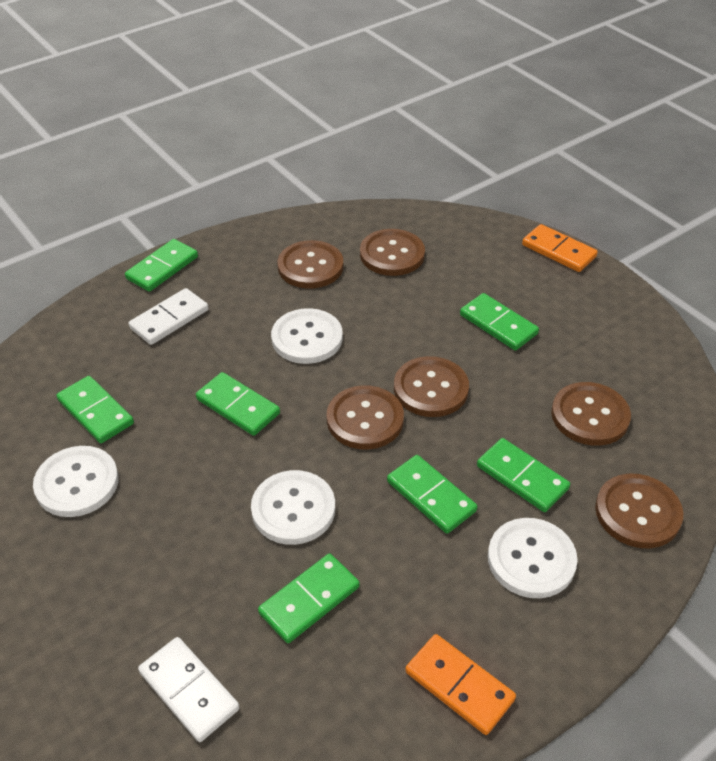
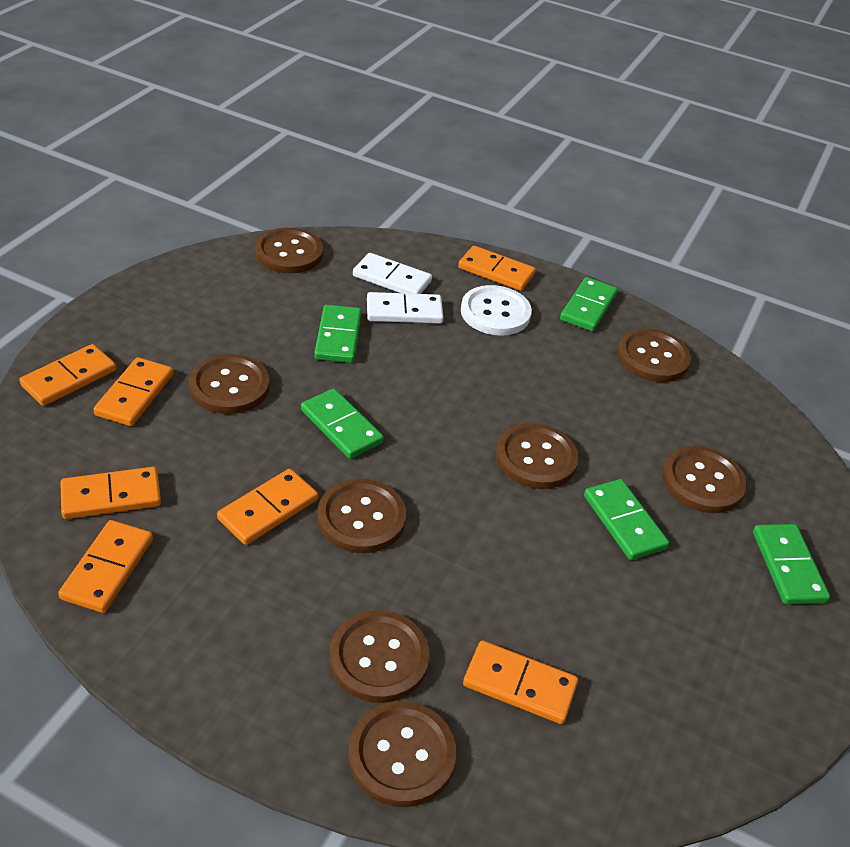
brown button: 6 -> 8
green domino: 7 -> 5
orange domino: 2 -> 7
white button: 4 -> 1

